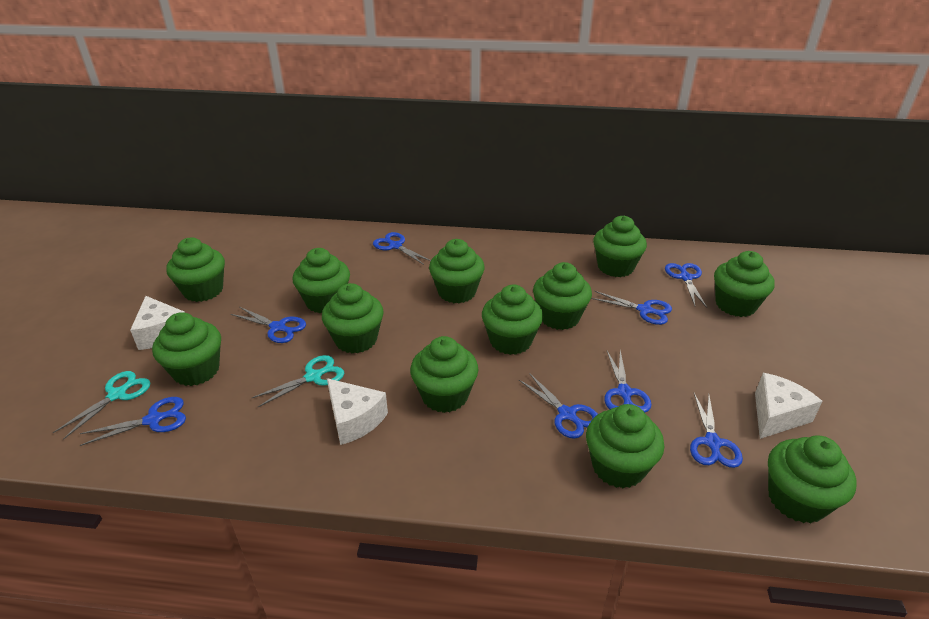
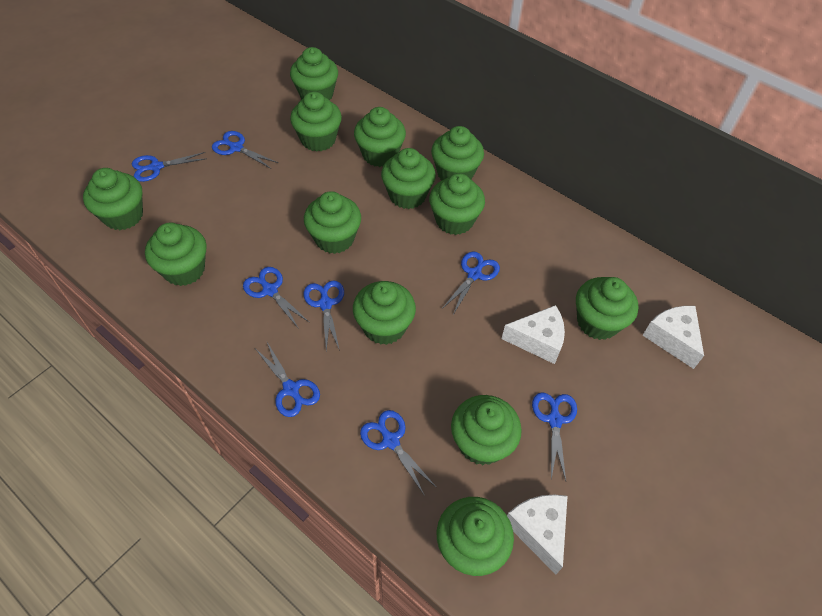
green cupcake: 12 -> 13
turquoise scissors: 2 -> 0

